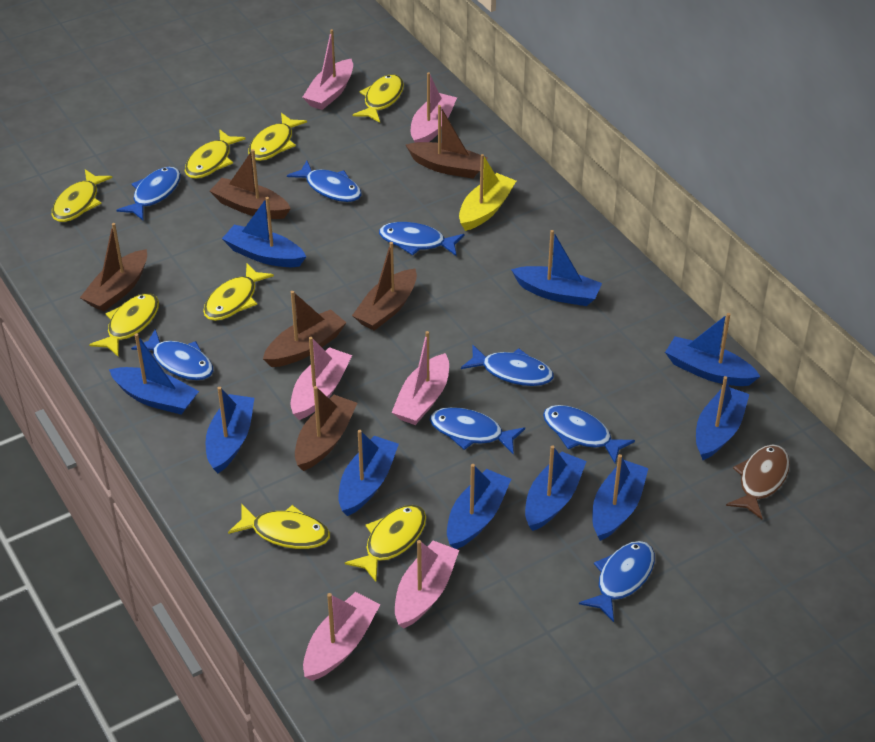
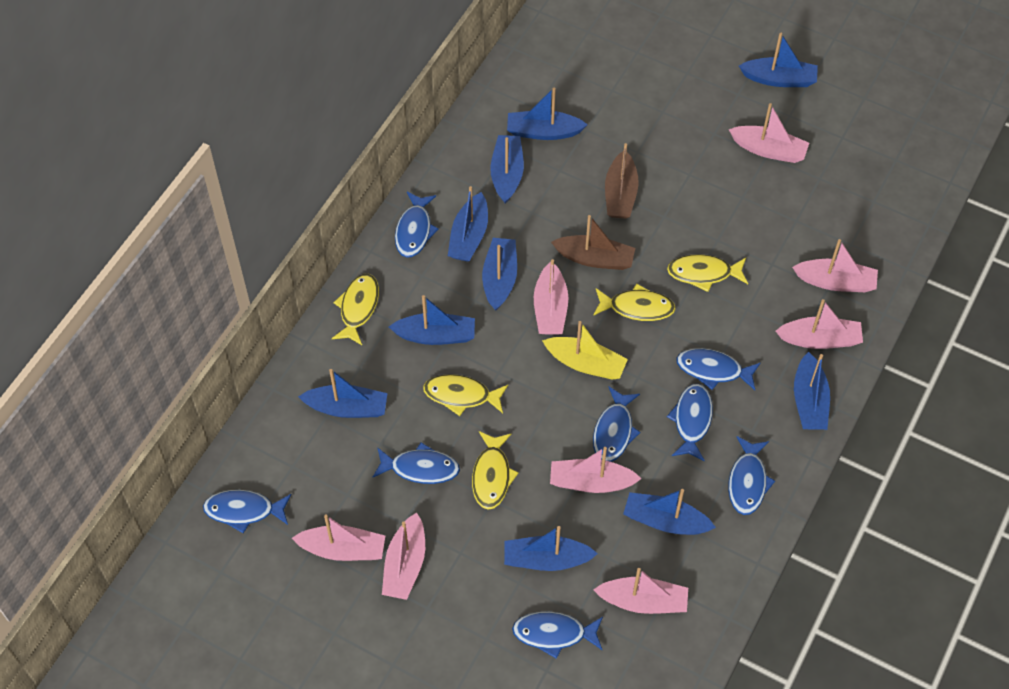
brown boat: 6 -> 2
brown fish: 1 -> 0
pink boat: 6 -> 8
yellow fish: 8 -> 5

